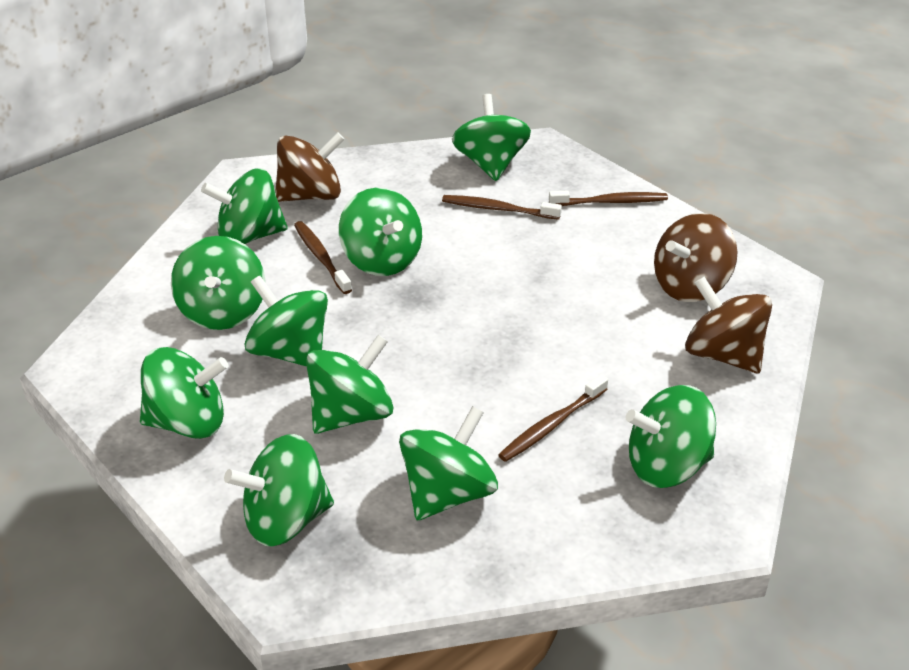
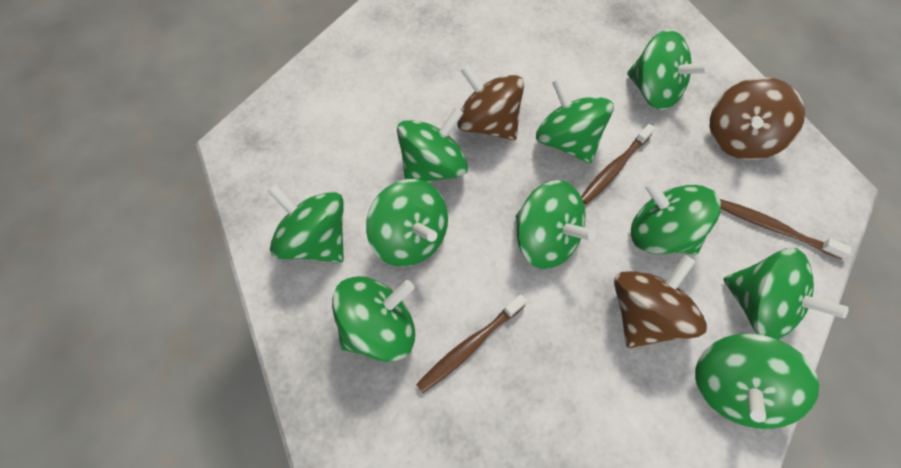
brown toothbrush: 4 -> 3

